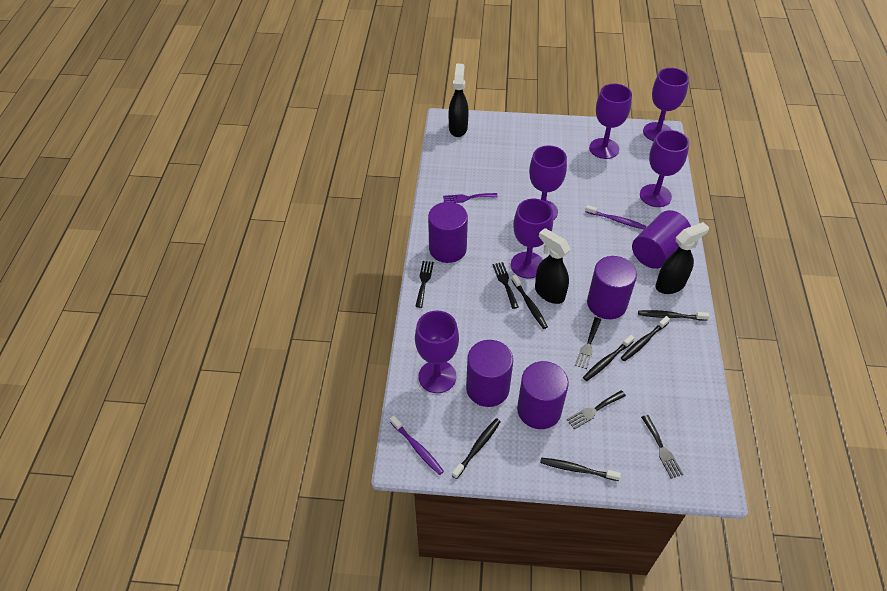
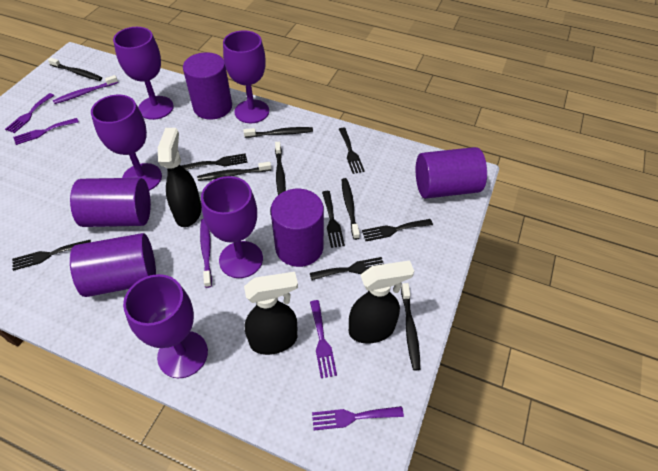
black fork: 5 -> 6
purple fork: 1 -> 4
purple goblet: 6 -> 5

